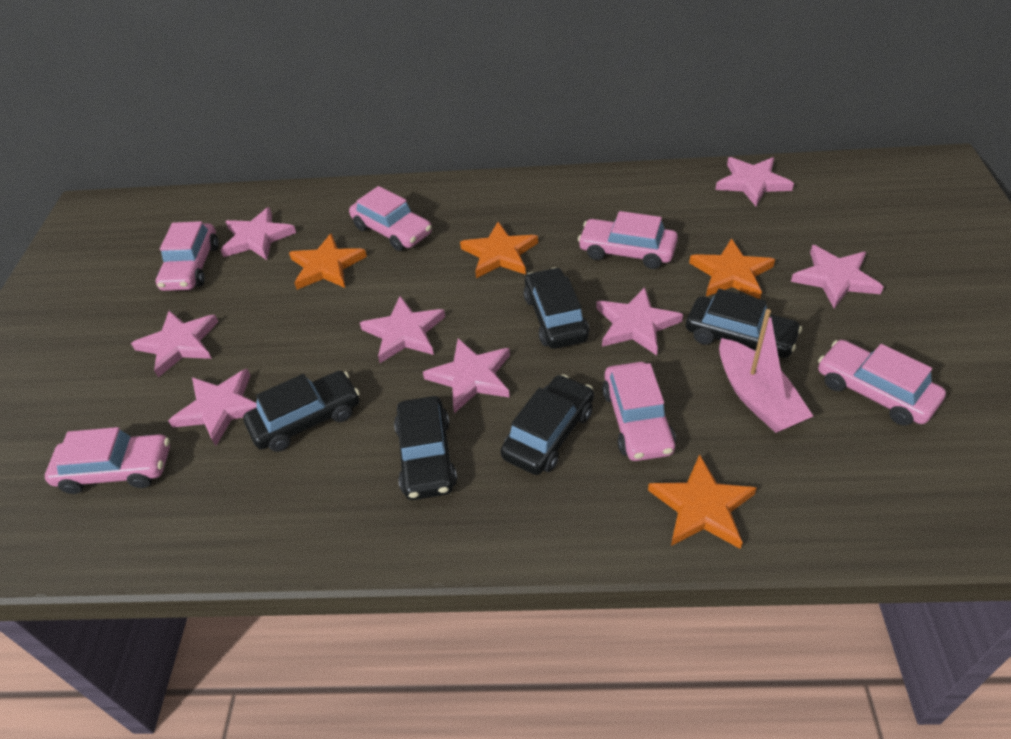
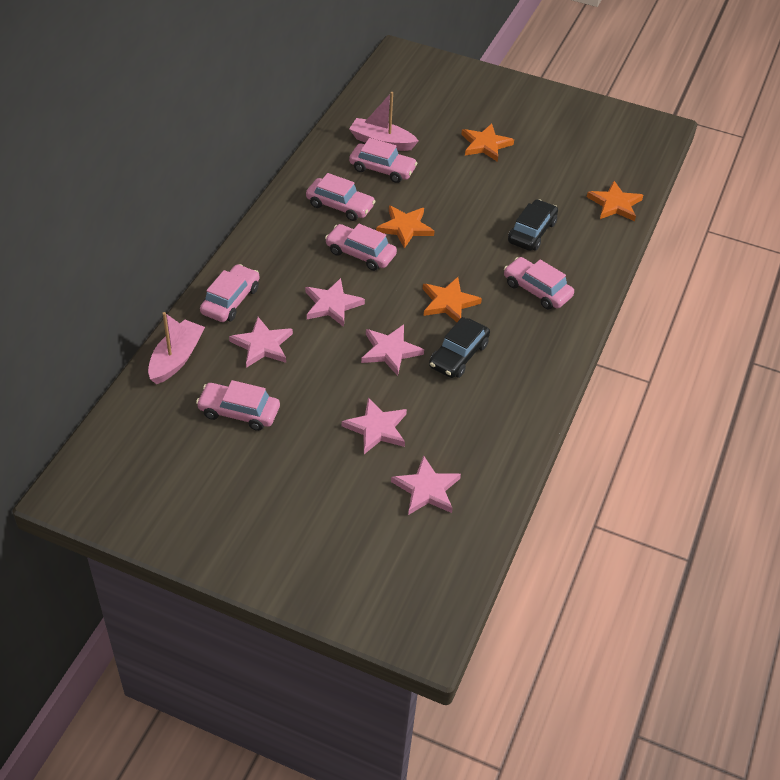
black car: 5 -> 2
pink boat: 1 -> 2
pink star: 8 -> 5

